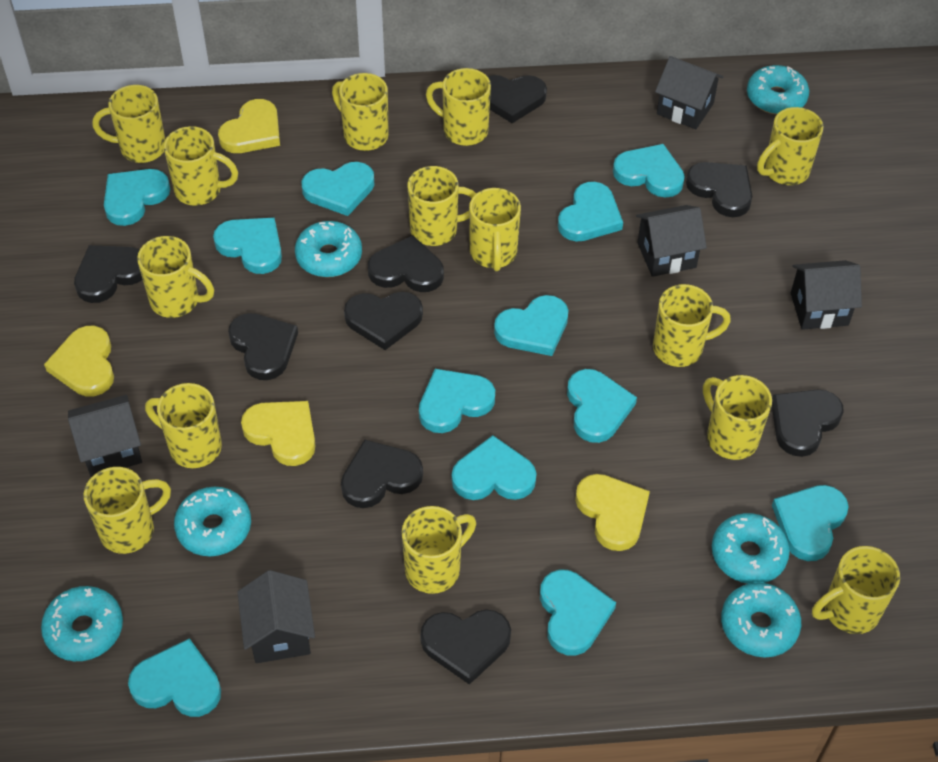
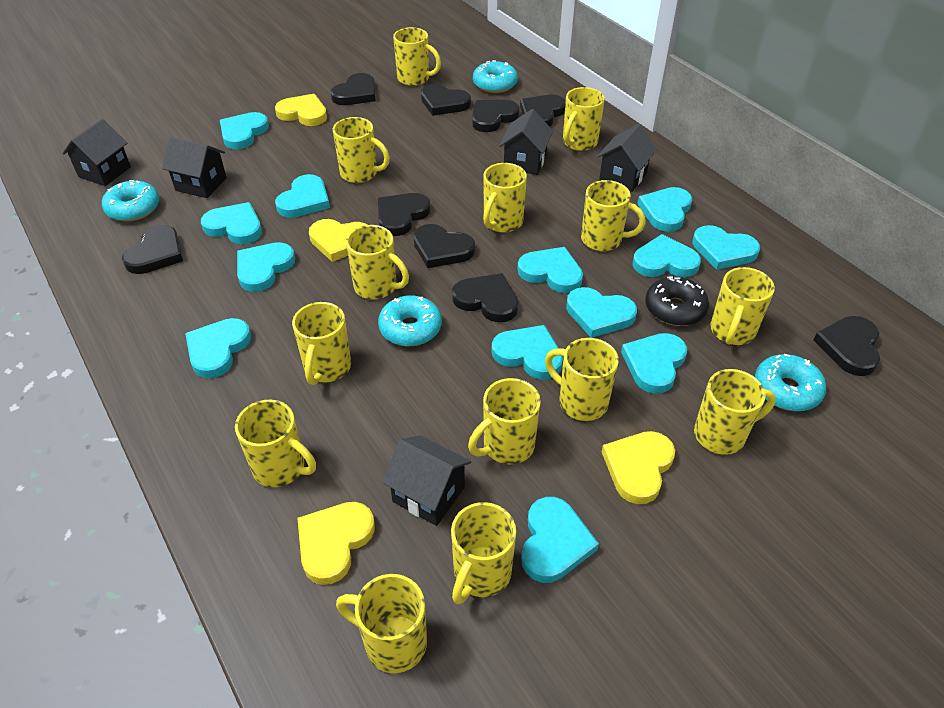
black donut: 0 -> 1
turquoise donut: 6 -> 4
turquoise heart: 12 -> 13

